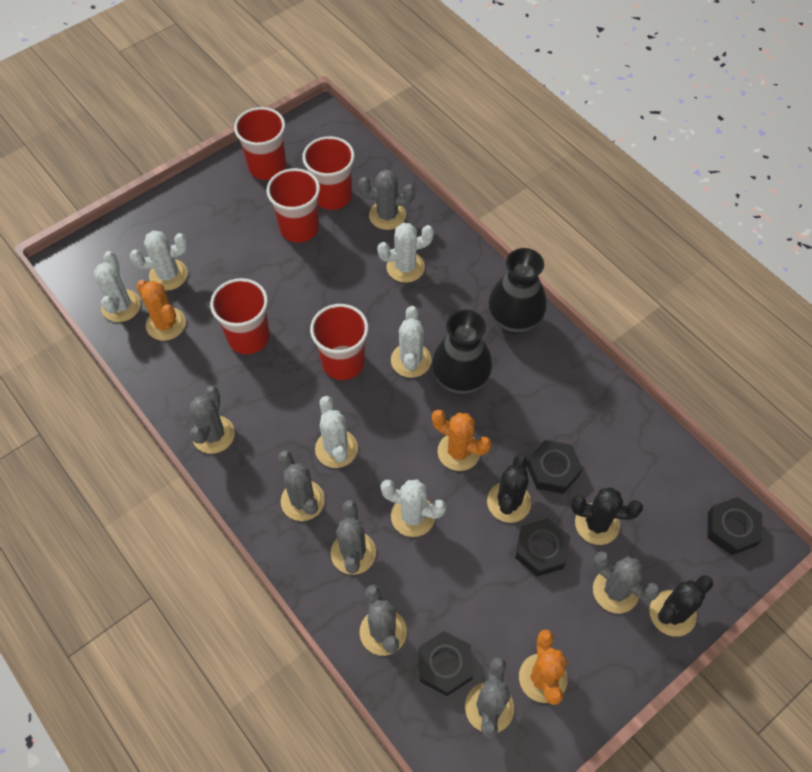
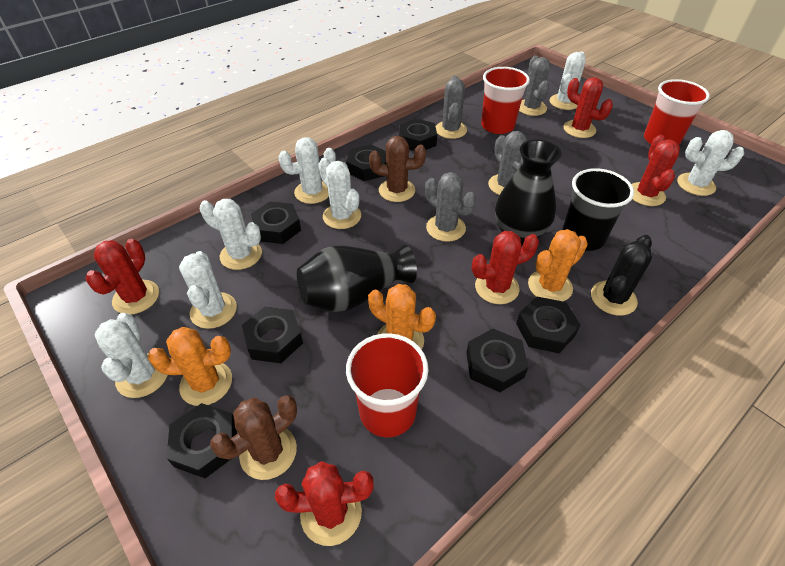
black cactus: 3 -> 1
black cup: 0 -> 1
black nut: 4 -> 7
brown cactus: 0 -> 2
grey cactus: 7 -> 4
red cactus: 0 -> 5
red cup: 5 -> 3
white cactus: 6 -> 7

